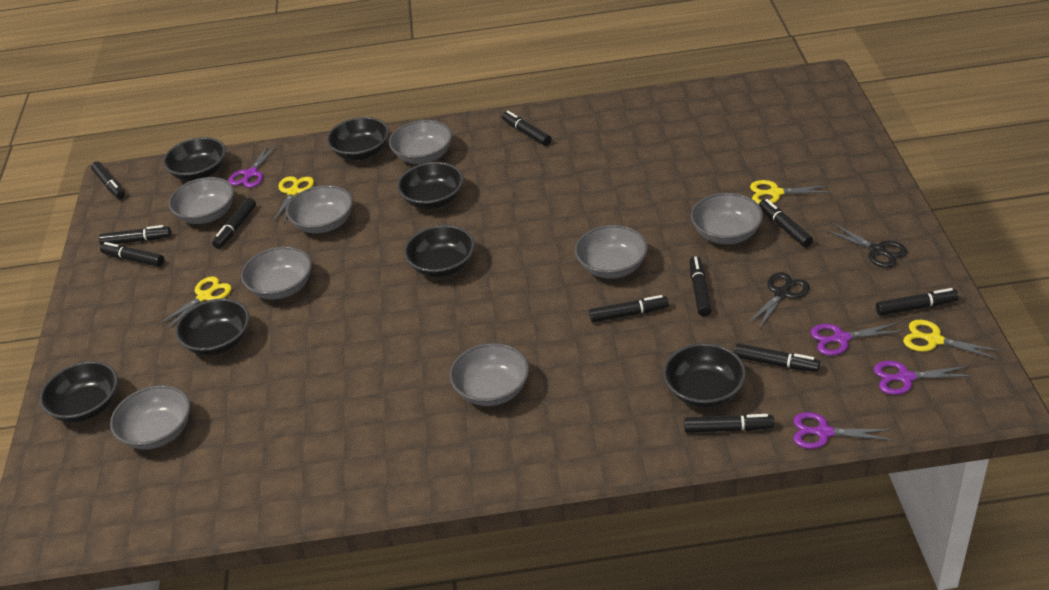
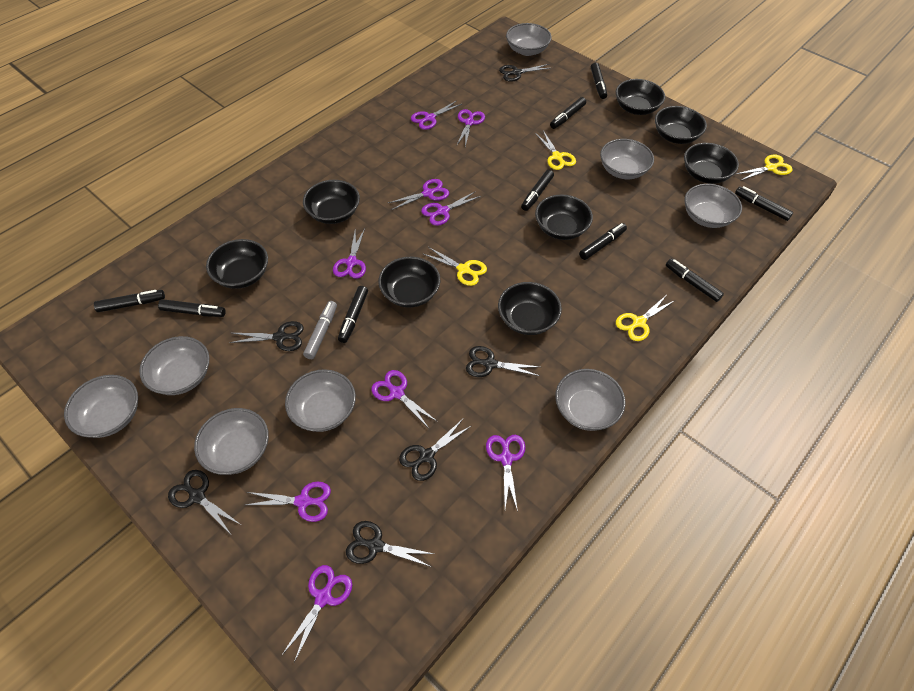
black bowl: 7 -> 8
black marker: 11 -> 9
black scissors: 2 -> 6
grey marker: 0 -> 1
purple scissors: 4 -> 9

